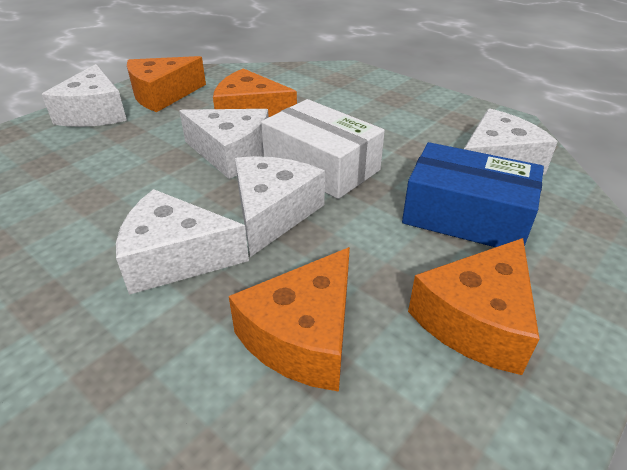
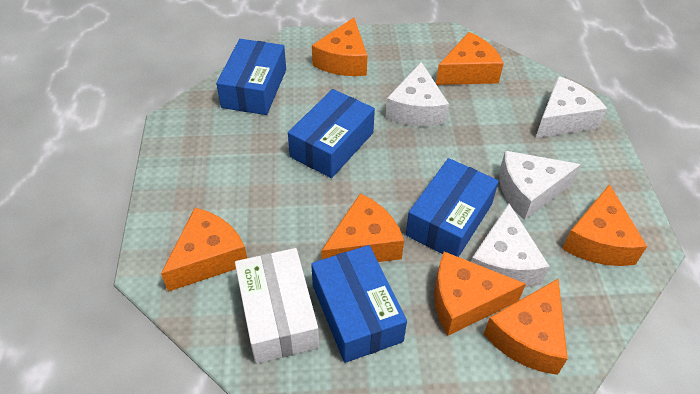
blue box: 1 -> 4
orange cheese: 4 -> 7
white cheese: 5 -> 4

